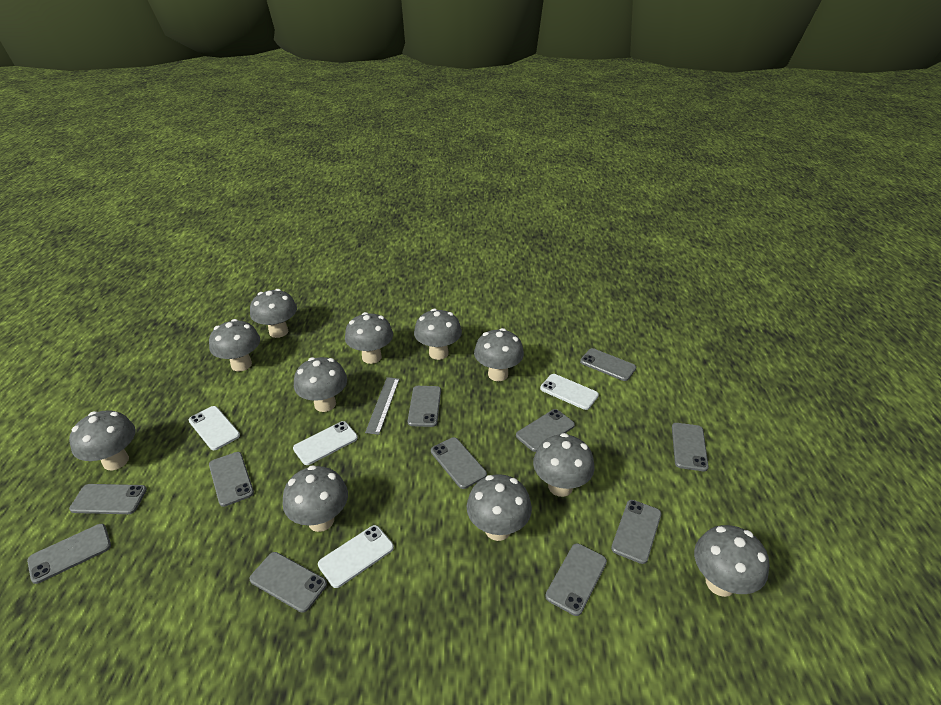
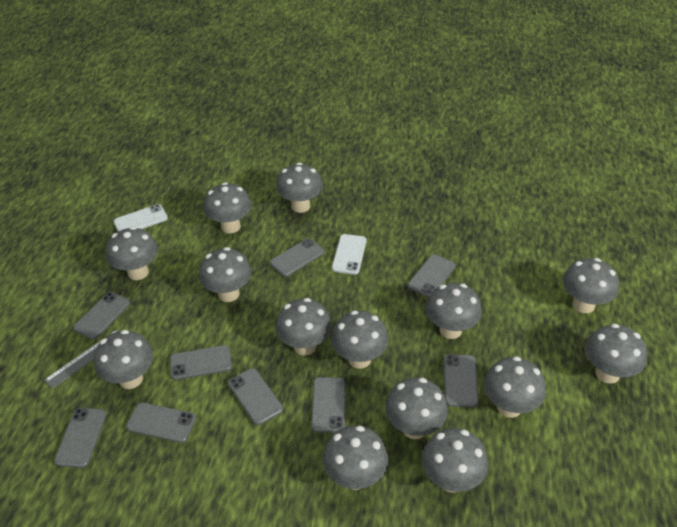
grey mushroom: 11 -> 14
grey phone: 11 -> 9
white phone: 4 -> 2

